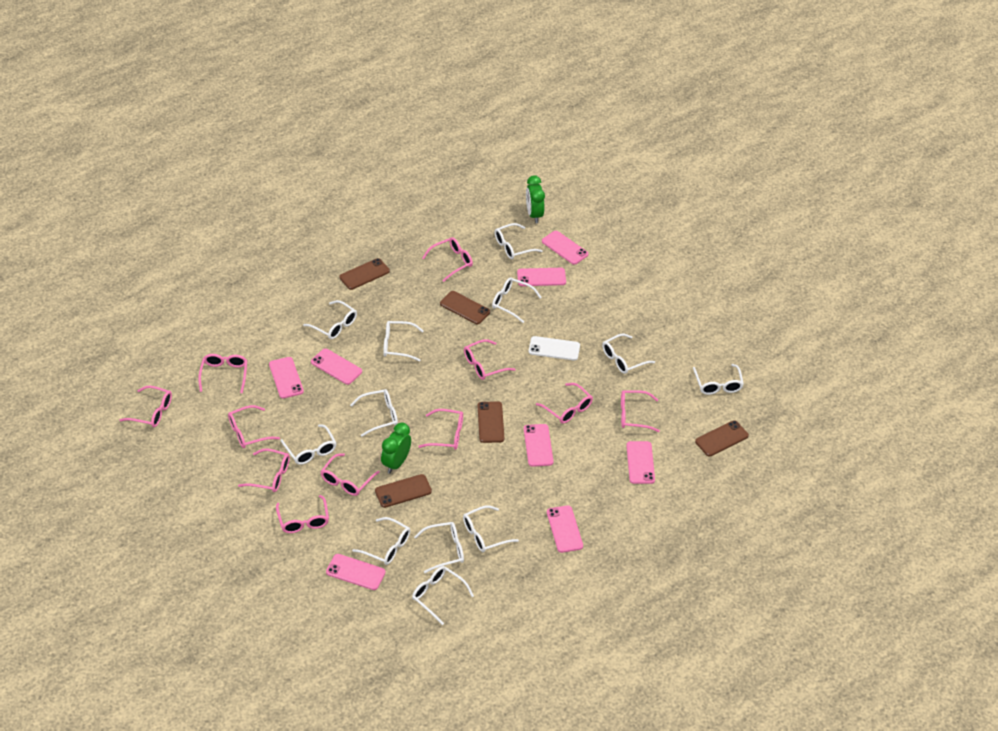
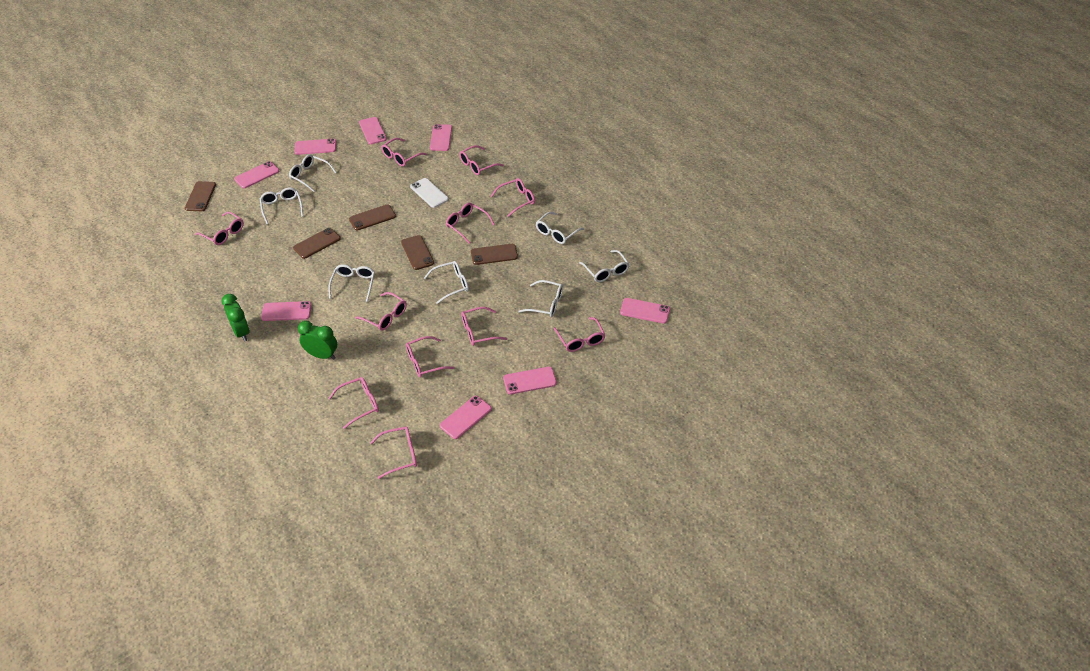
white glasses: 12 -> 7

